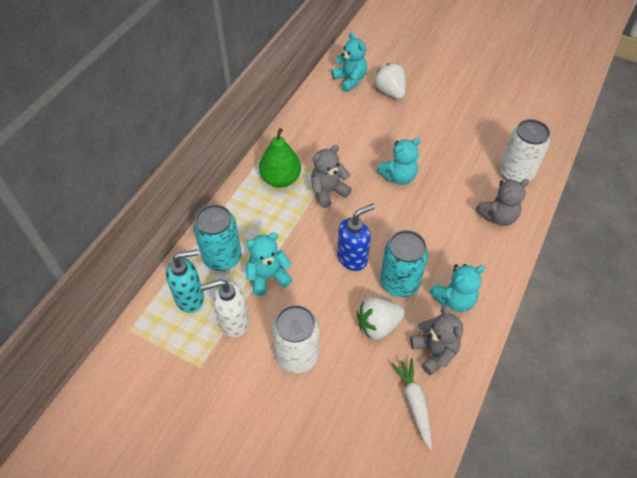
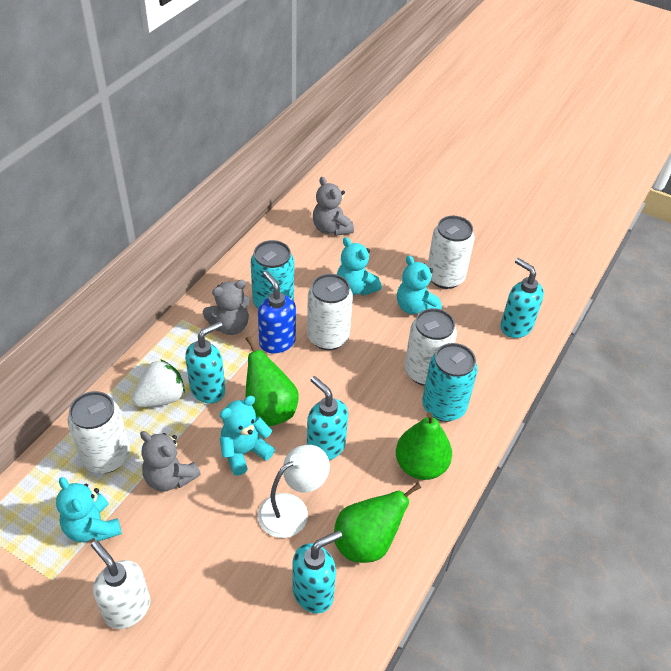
green pear: 1 -> 3
turquoise soap dispenser: 1 -> 4
white can: 2 -> 4
white carrot: 1 -> 0
white lamp: 0 -> 1
white strawberry: 2 -> 1

